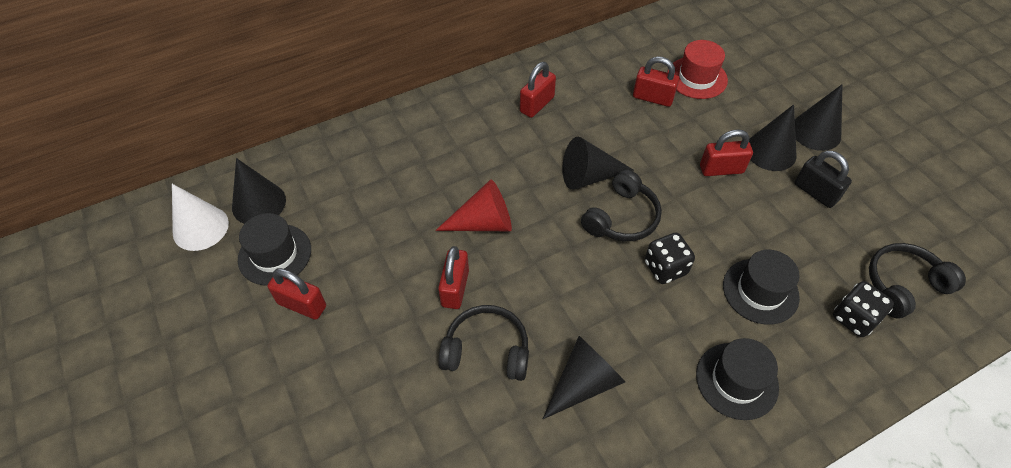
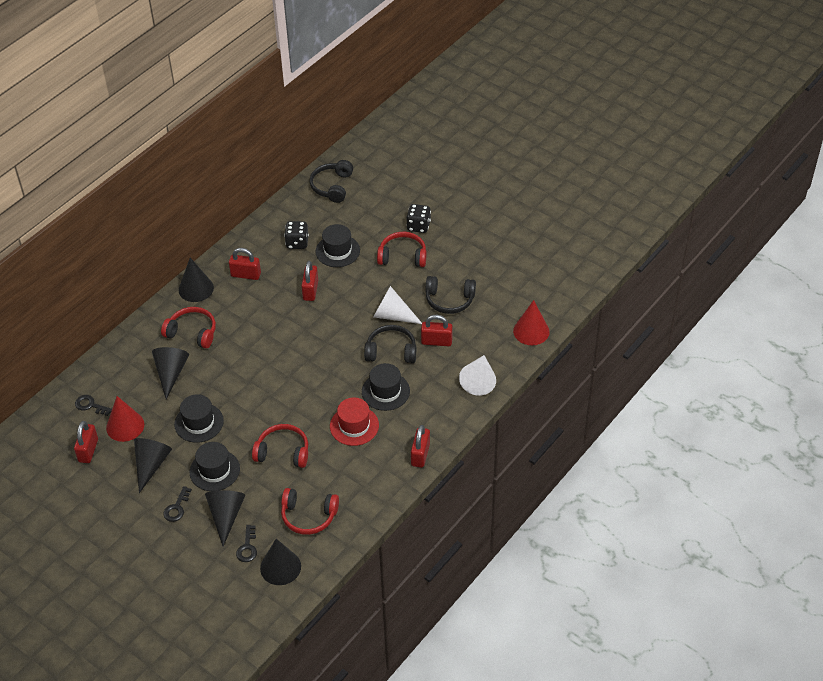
black hat: 3 -> 4
black key: 0 -> 3
black padlock: 1 -> 0
red cone: 1 -> 2
red headphones: 0 -> 4
white cone: 1 -> 2

